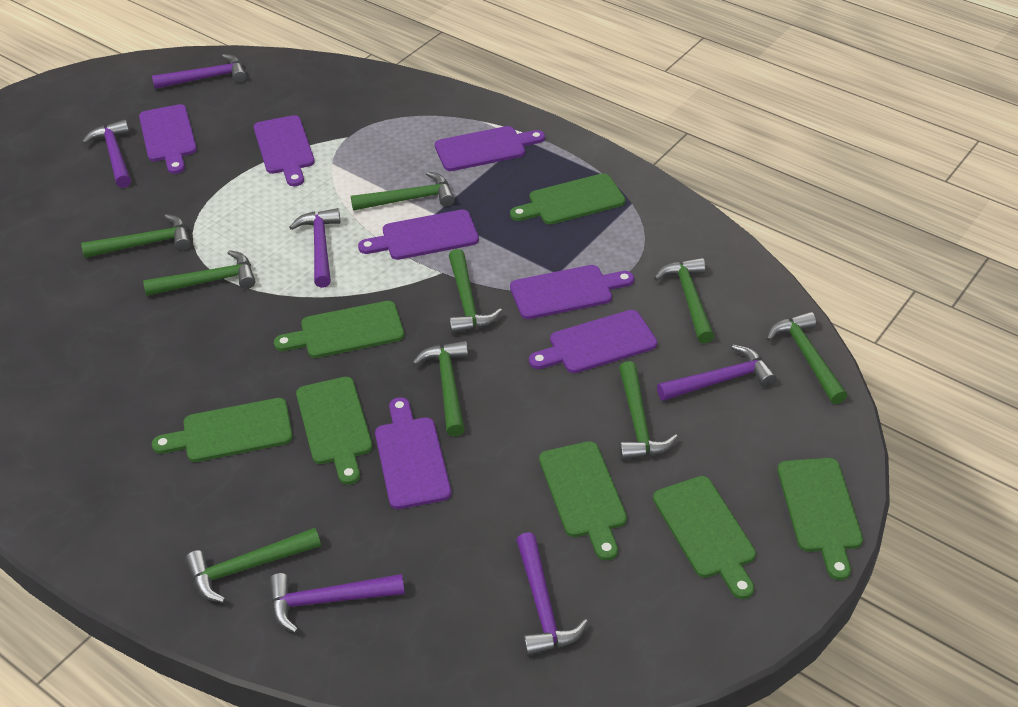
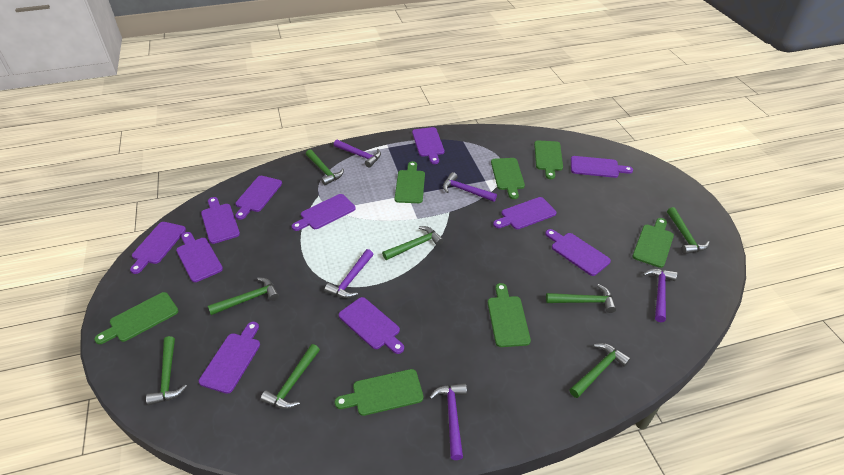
green hammer: 9 -> 8
purple cutting board: 7 -> 11
purple hammer: 6 -> 5

